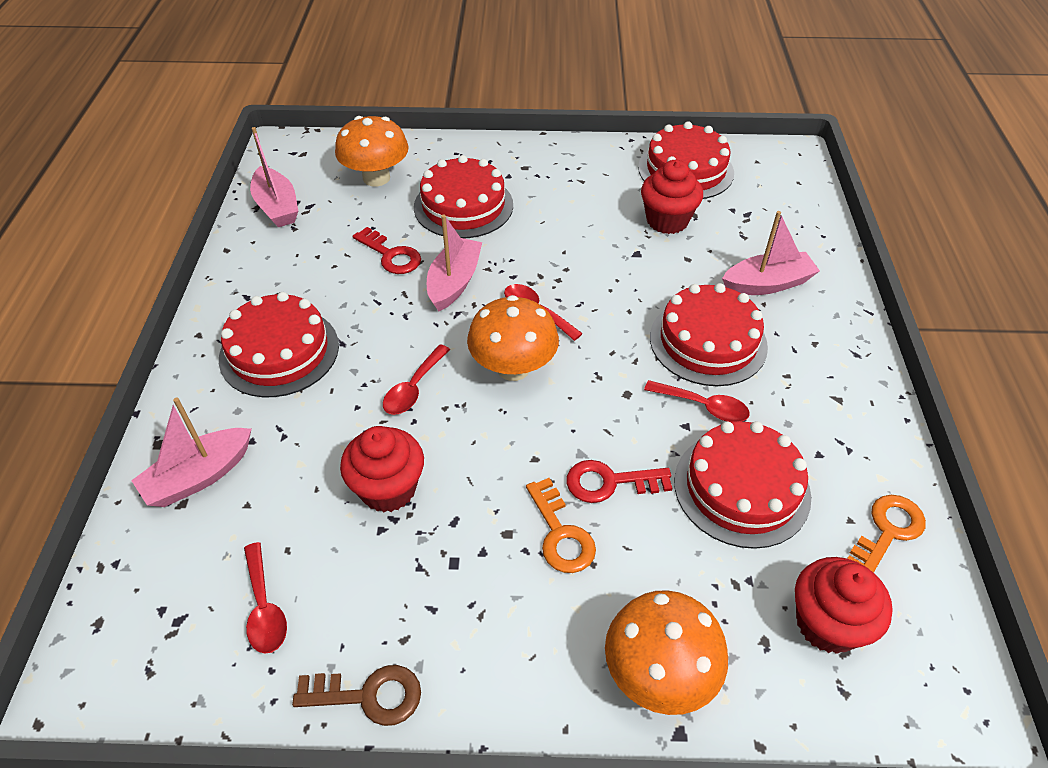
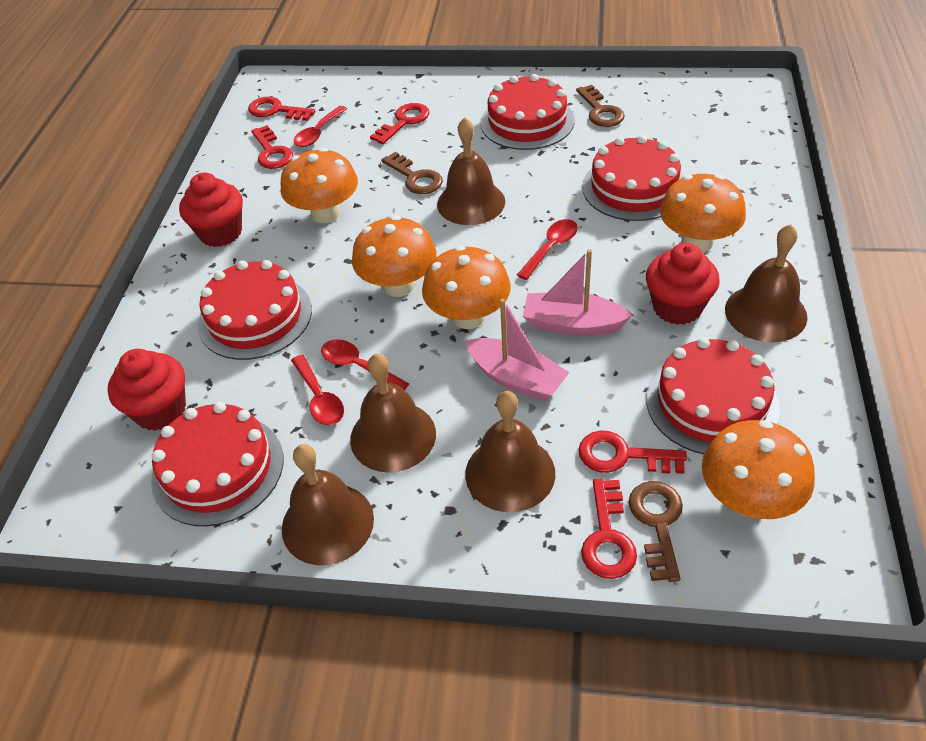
brown bell: 0 -> 5
brown key: 1 -> 3
orange key: 2 -> 0
orange mushroom: 3 -> 5
pink boat: 4 -> 2
red key: 2 -> 5

